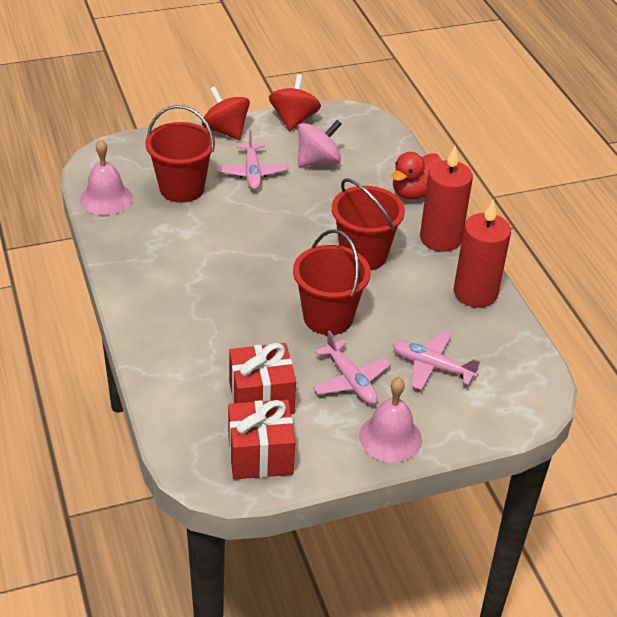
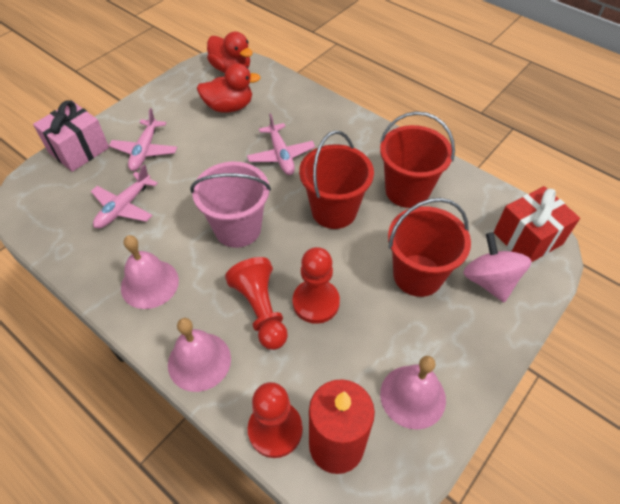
pink bell: 2 -> 3
pink bucket: 0 -> 1
pink gift: 0 -> 1
red candle: 2 -> 1
red duck: 1 -> 2
red gift: 2 -> 1
red pawn: 0 -> 3
red spinning top: 2 -> 0

